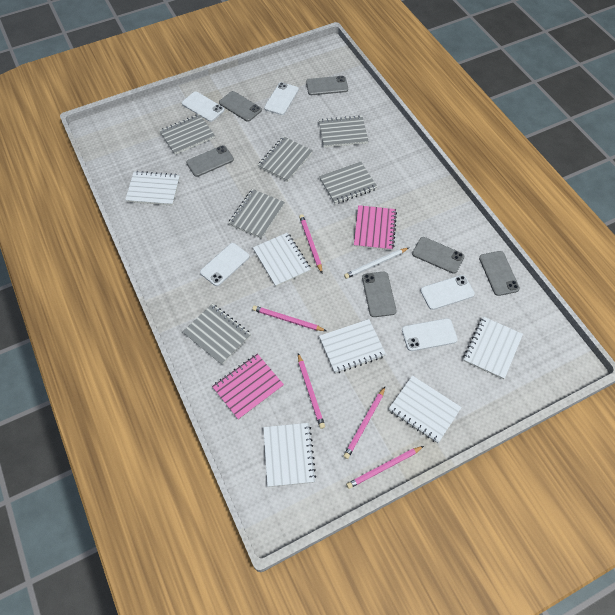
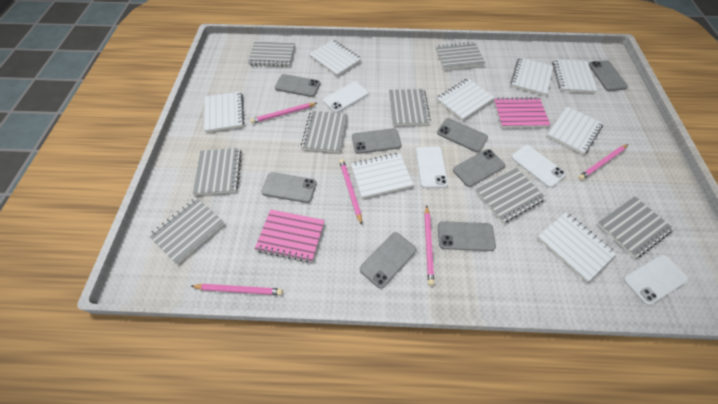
grey notebook: 6 -> 8
grey phone: 6 -> 8
white notebook: 6 -> 8
white pencil: 1 -> 0
white phone: 5 -> 4

